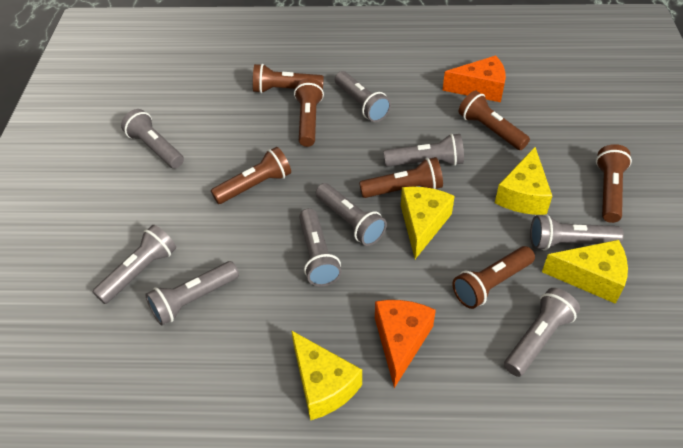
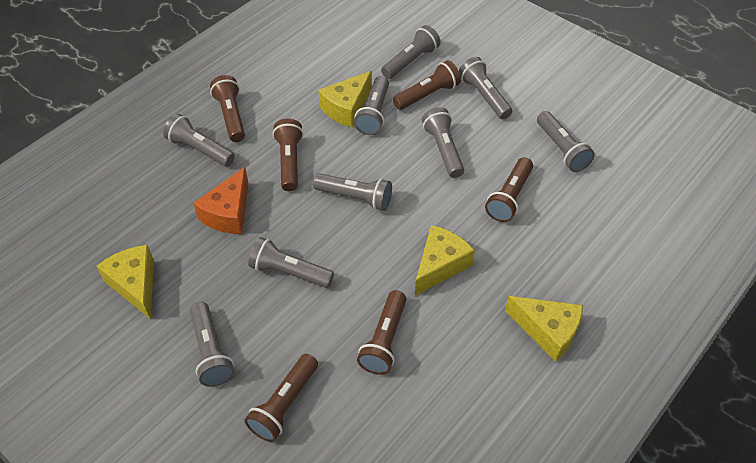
brown flashlight: 7 -> 6
orange cheese: 2 -> 1

